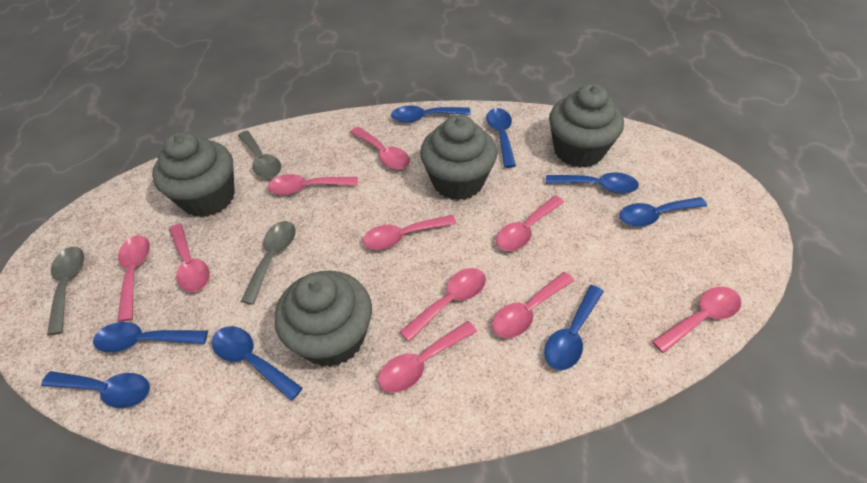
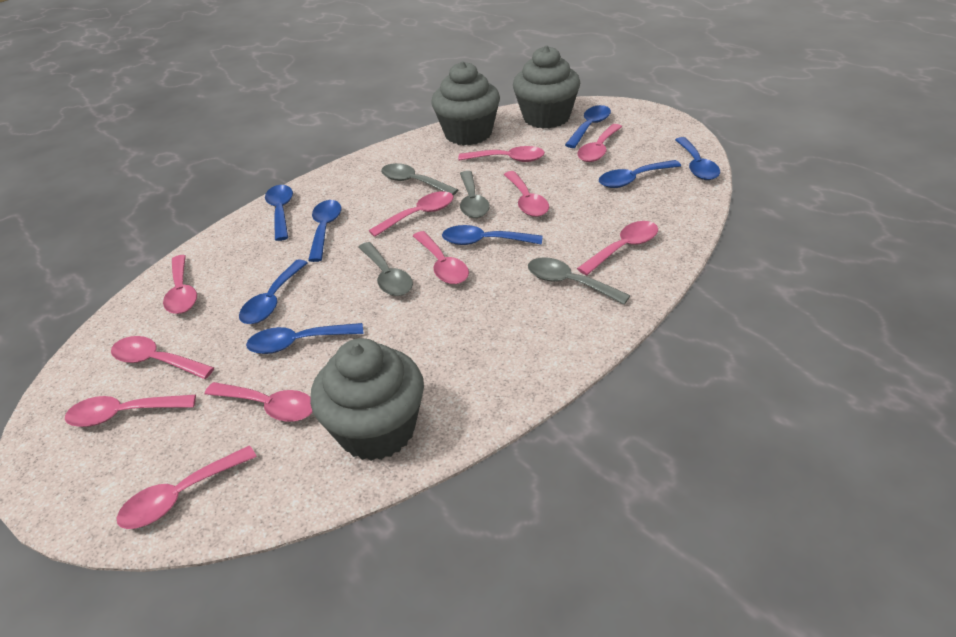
grey cupcake: 4 -> 3
grey spoon: 3 -> 4
pink spoon: 10 -> 11

